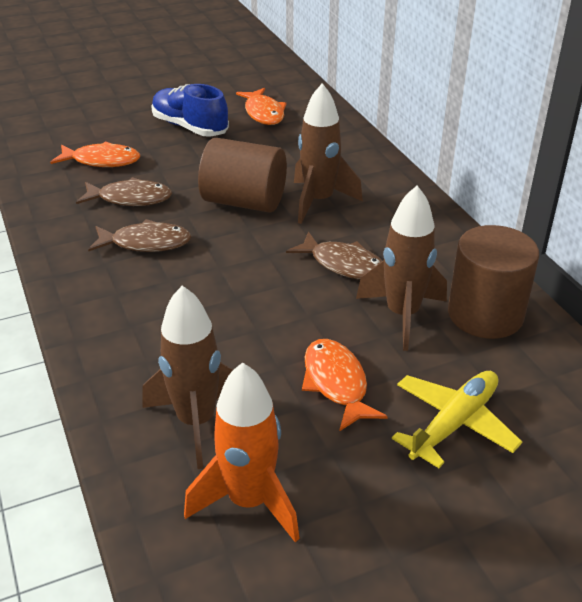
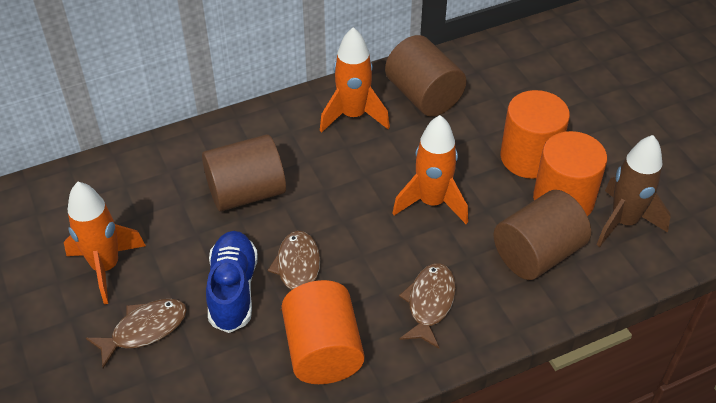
brown cylinder: 2 -> 3
brown rocket: 3 -> 1
orange cylinder: 0 -> 3
orange fish: 3 -> 0
orange rocket: 1 -> 3
yellow plane: 1 -> 0

